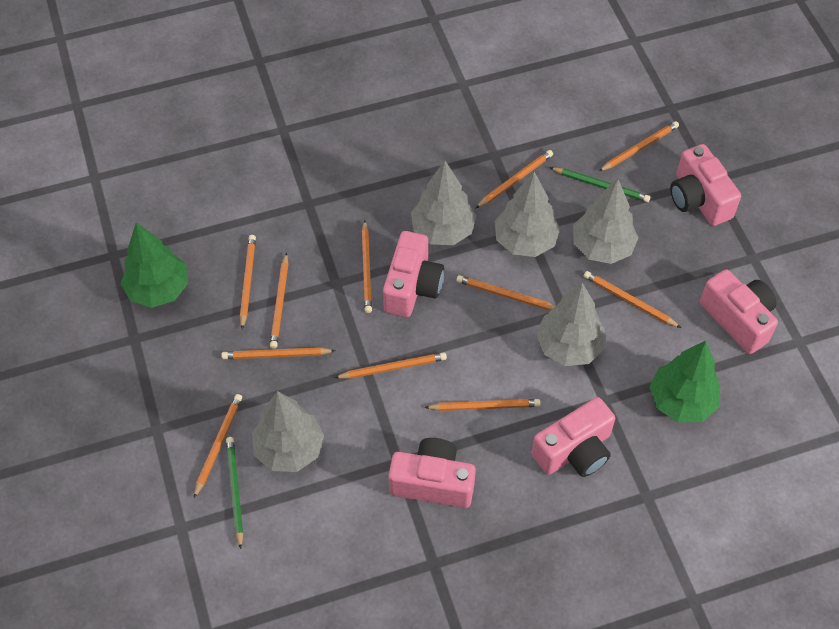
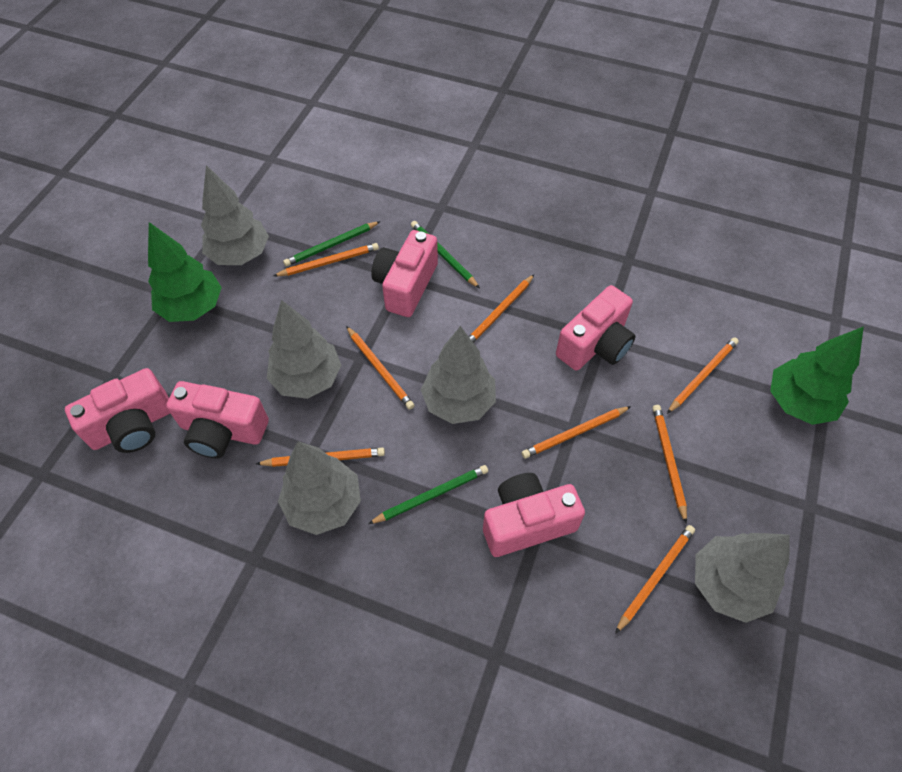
green pencil: 2 -> 3
orange pencil: 11 -> 8

